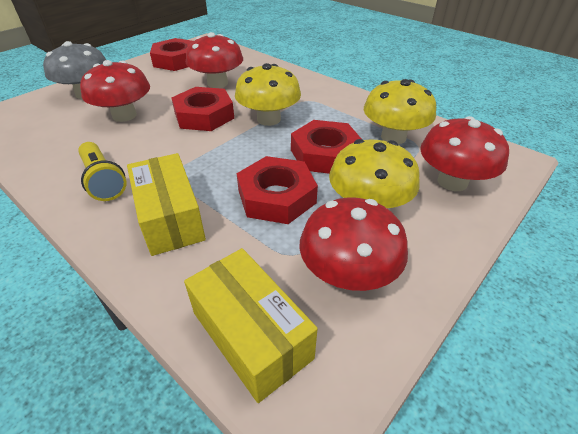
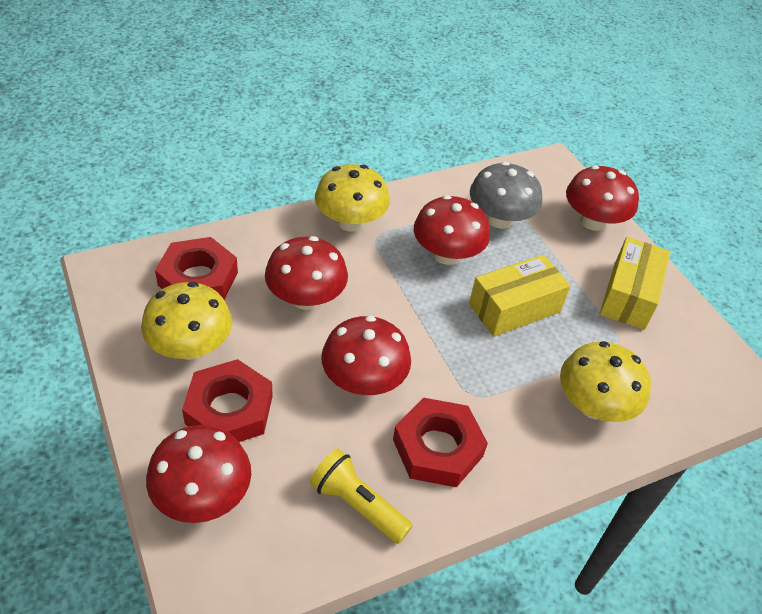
red mushroom: 4 -> 5
red nut: 4 -> 3

